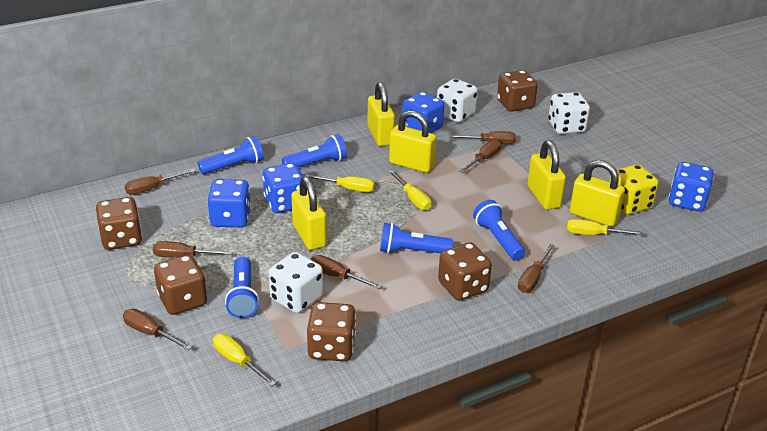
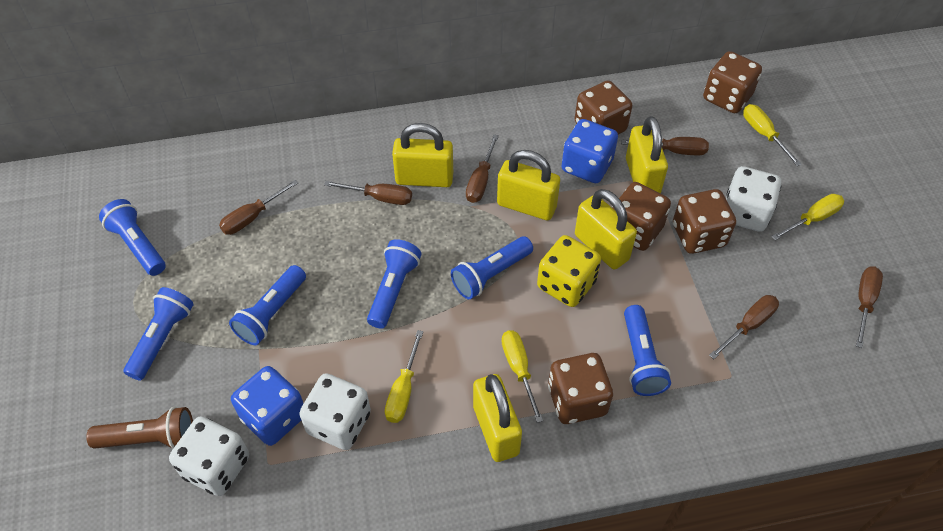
blue dice: 4 -> 2
blue flashlight: 5 -> 6
brown flashlight: 0 -> 1
brown screwdriver: 7 -> 6

